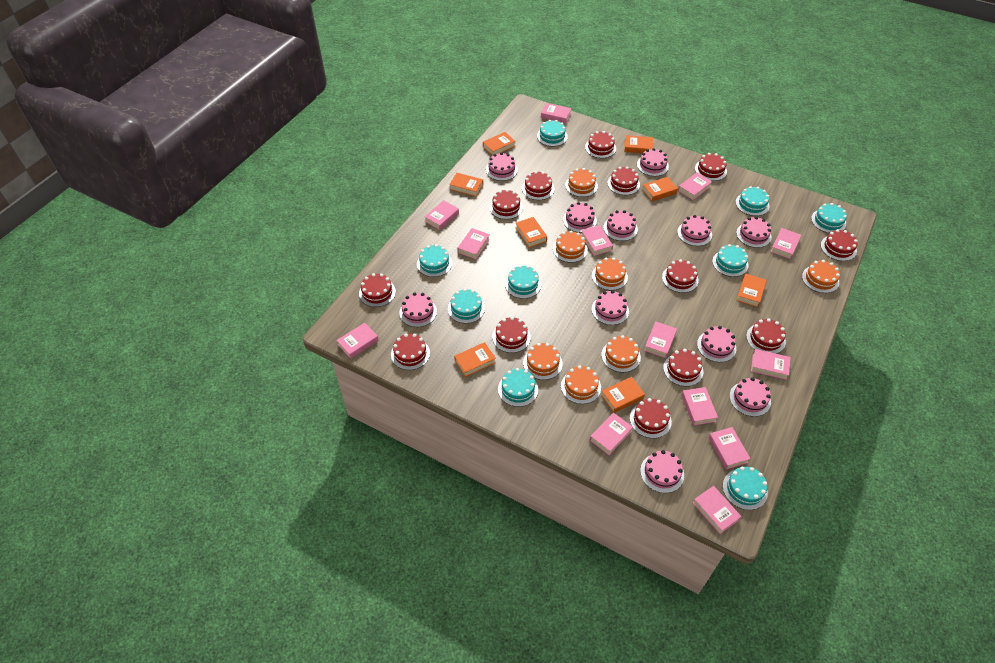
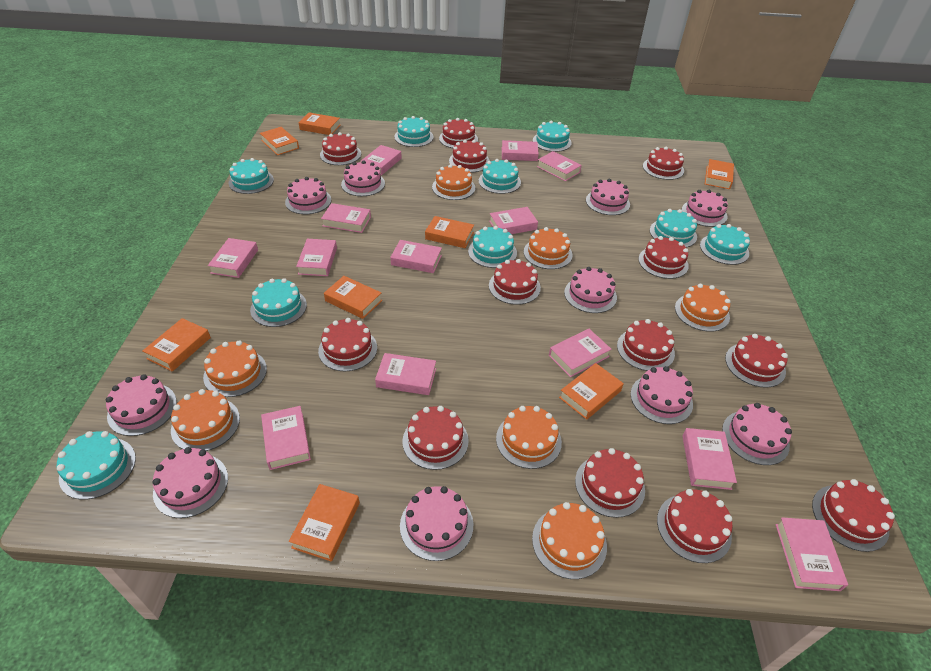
pink cake: 11 -> 10

